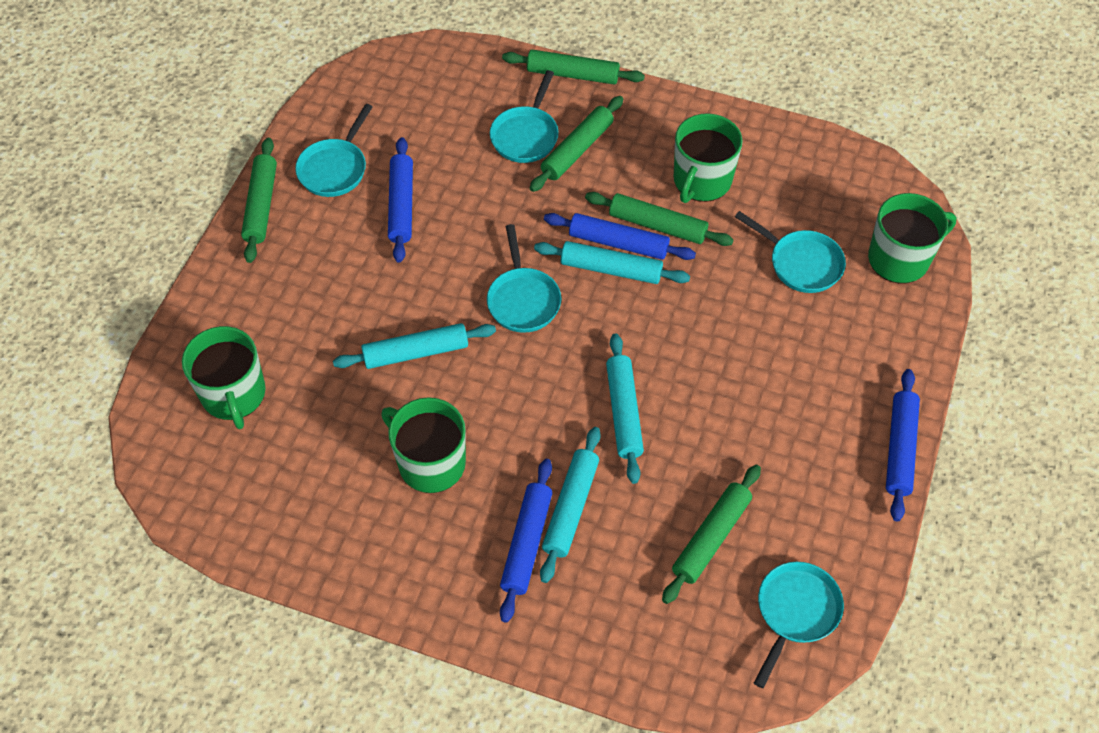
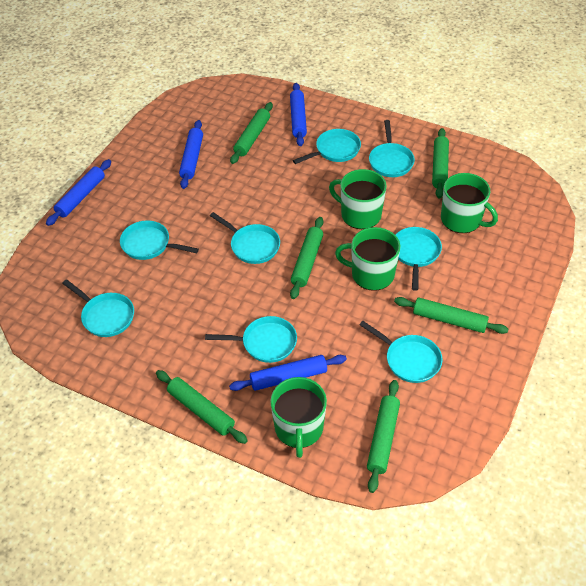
green rolling pin: 5 -> 6
turquoise pan: 5 -> 8
turquoise rolling pin: 4 -> 0

